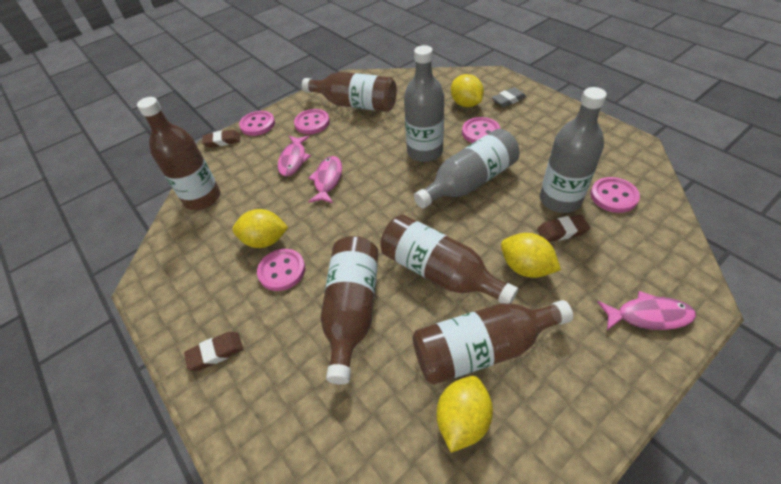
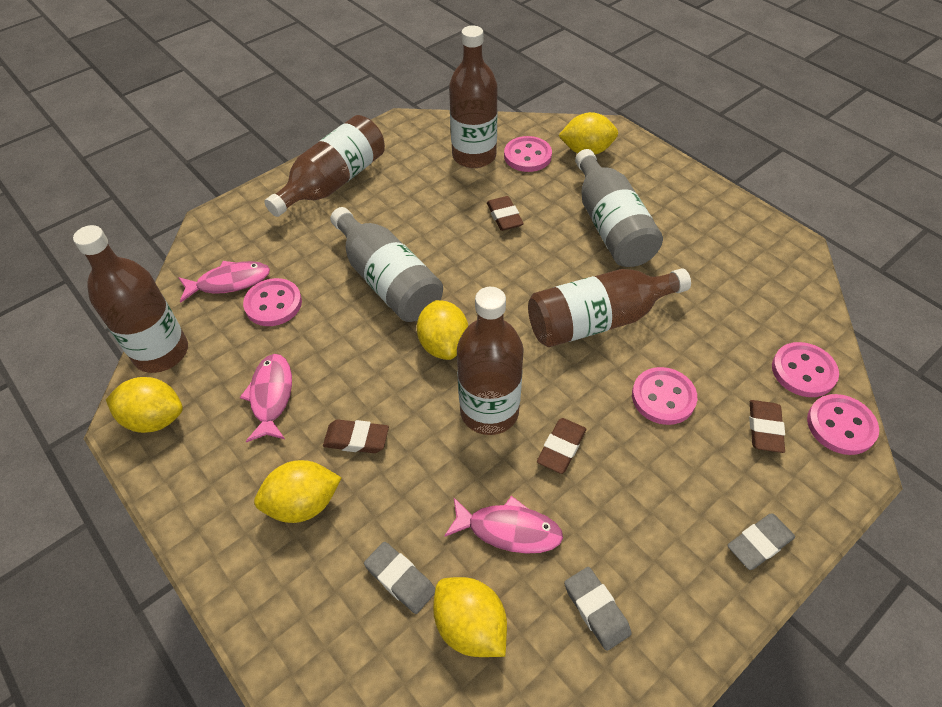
brown eraser: 3 -> 4
grey bottle: 3 -> 2
grey eraser: 1 -> 3
yellow lemon: 4 -> 5

